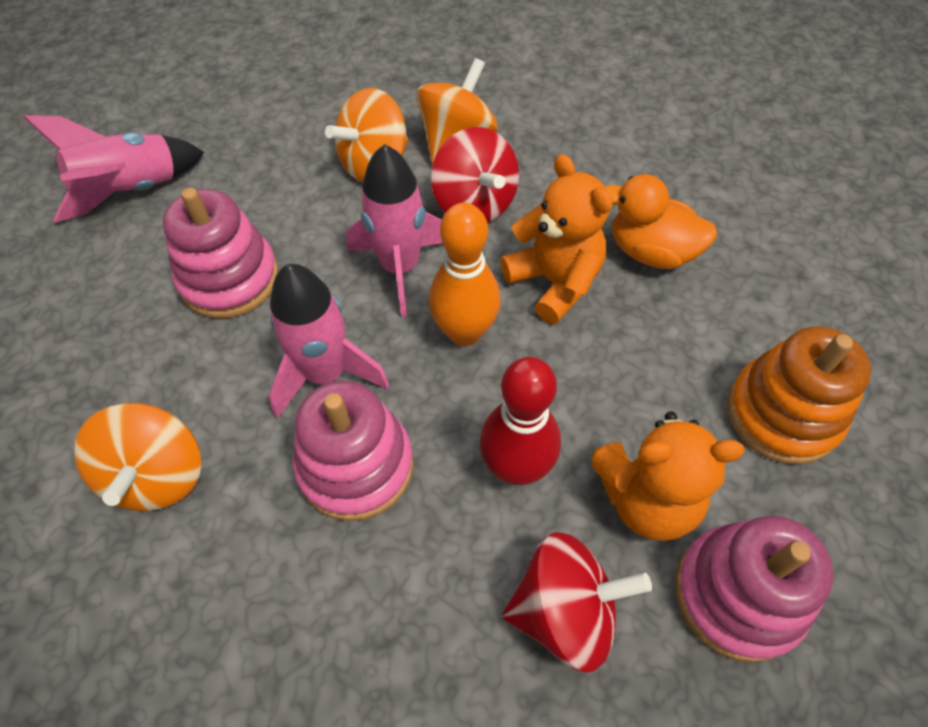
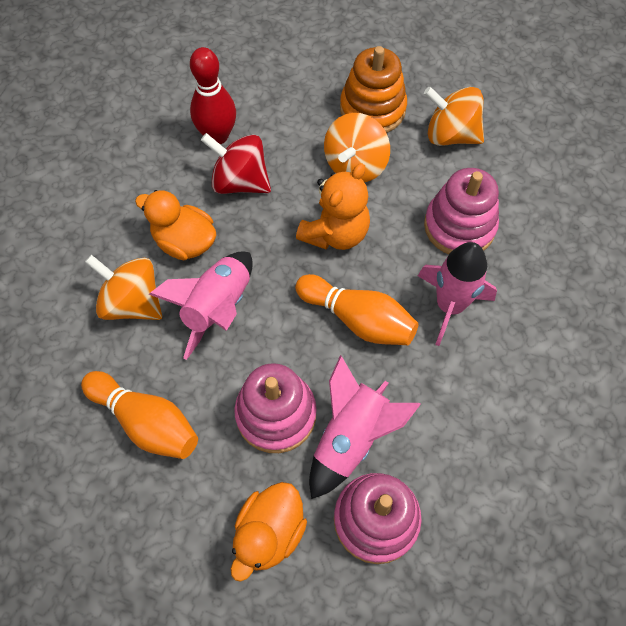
orange bowling pin: 1 -> 2
orange duck: 1 -> 2
orange teddy bear: 2 -> 1
red spinning top: 2 -> 1

